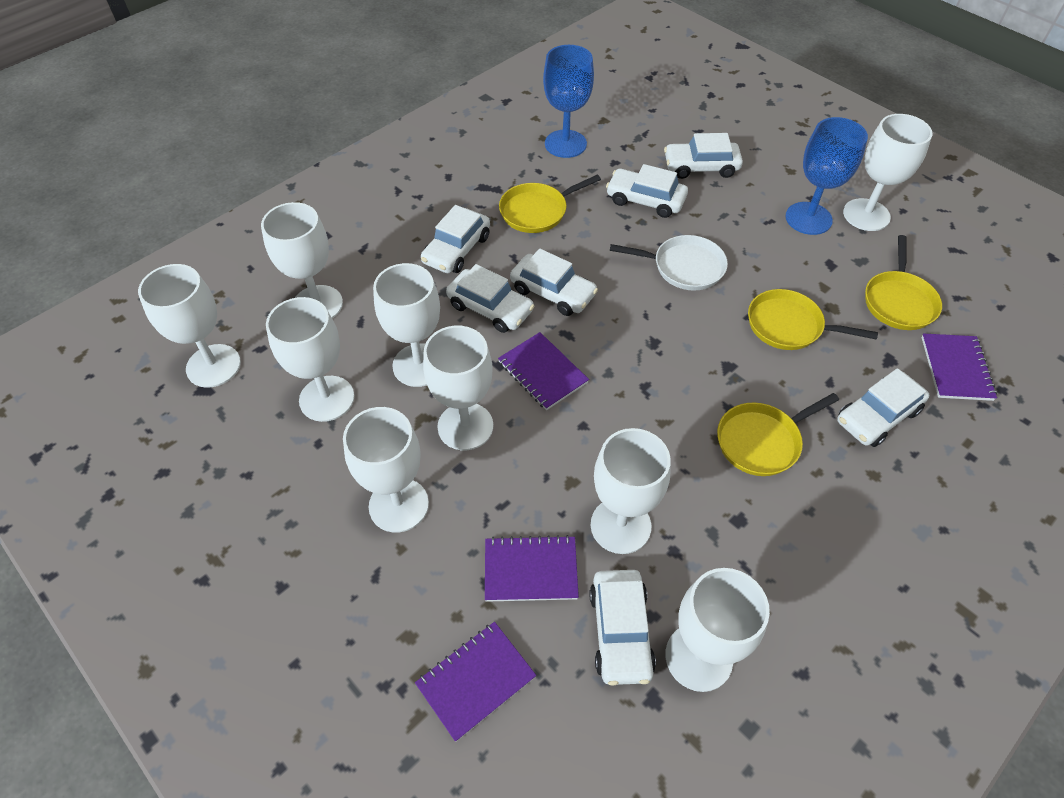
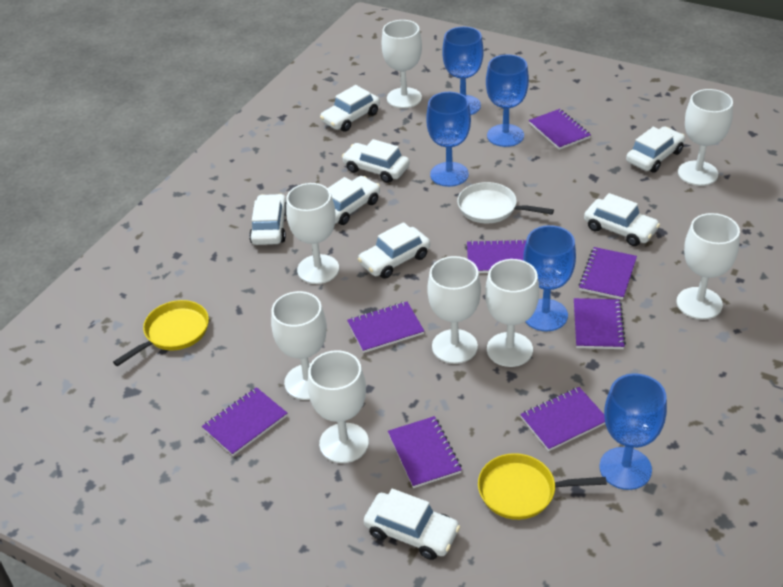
blue goblet: 2 -> 5
purple notebook: 4 -> 8
white car: 7 -> 8
white goblet: 9 -> 8
yellow pan: 4 -> 2

